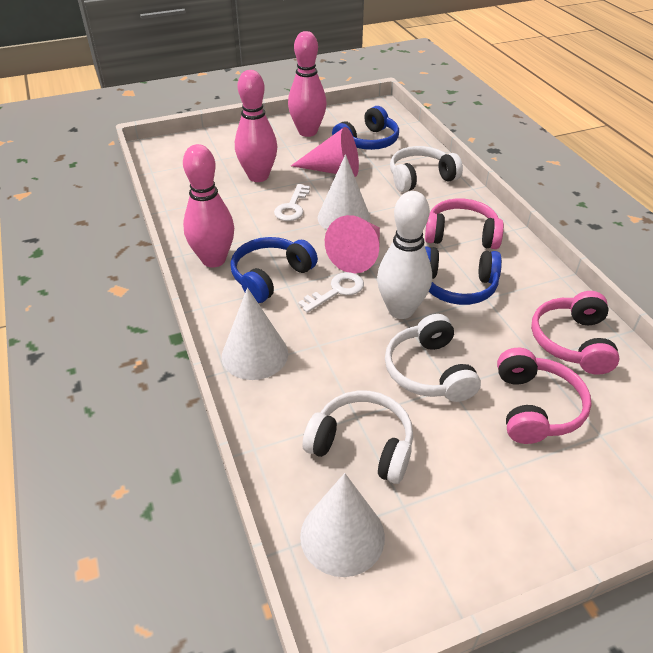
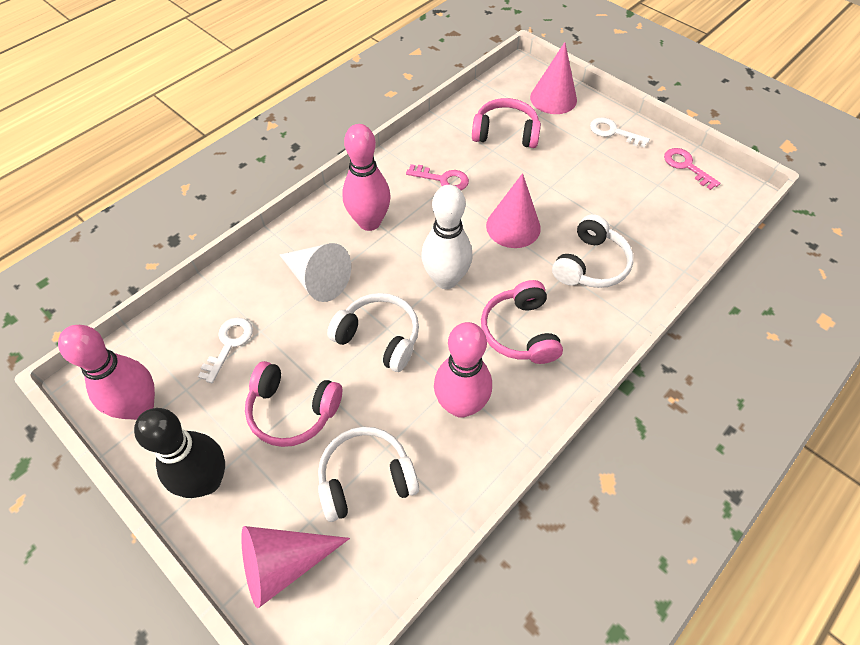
black bowling pin: 0 -> 1
blue headphones: 3 -> 0
pink cone: 2 -> 3
pink key: 0 -> 2
white cone: 3 -> 1

